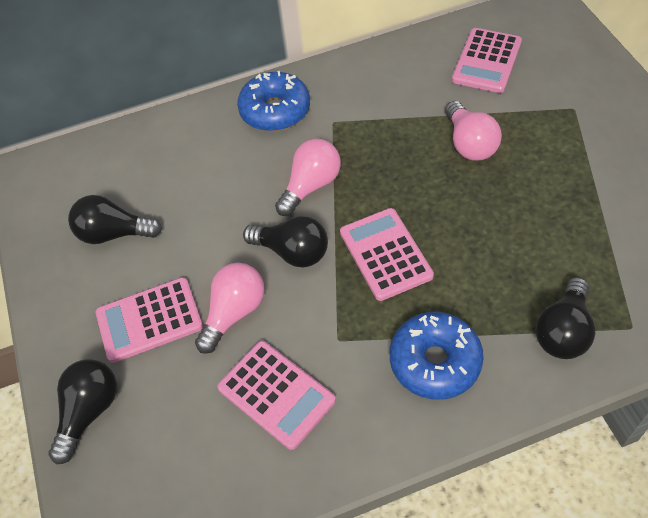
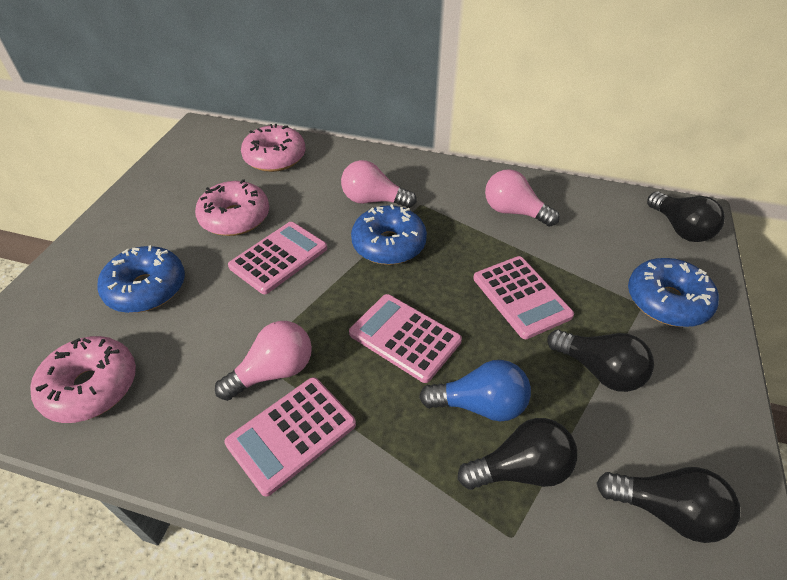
blue donut: 2 -> 3
blue light bulb: 0 -> 1
pink donut: 0 -> 3

